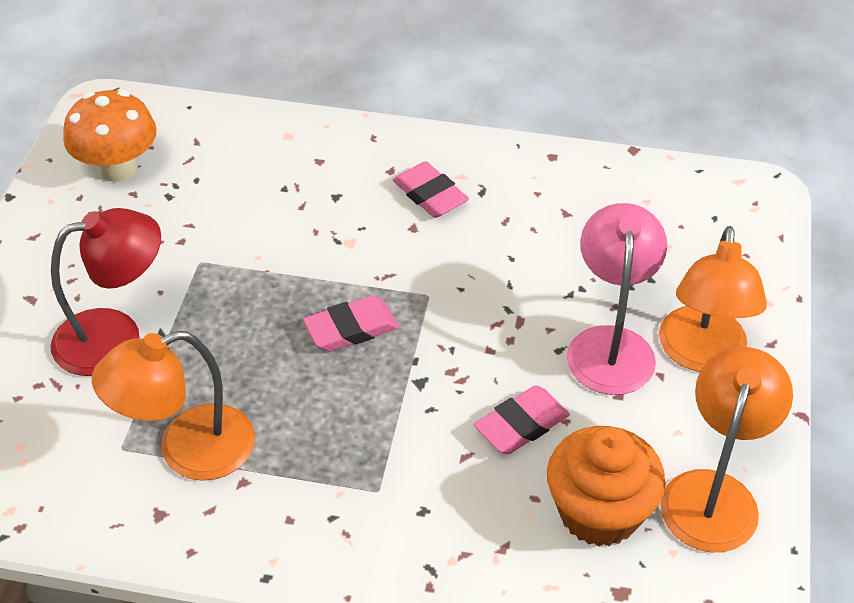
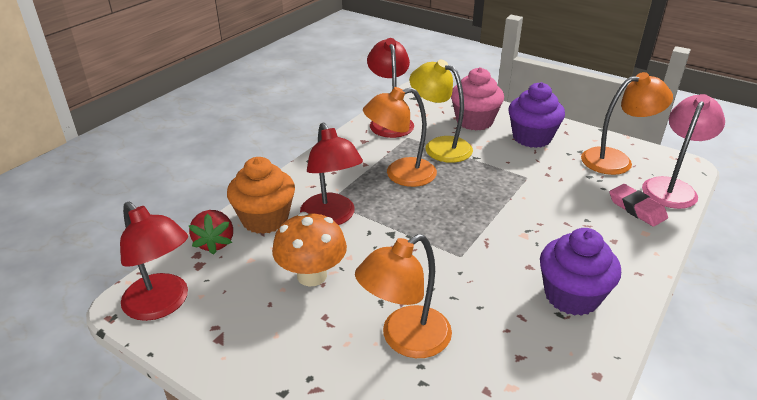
pink cupcake: 0 -> 1
pink eraser: 3 -> 1
purple cupcake: 0 -> 2
red lamp: 1 -> 3
red strawberry: 0 -> 1
yellow lamp: 0 -> 1

